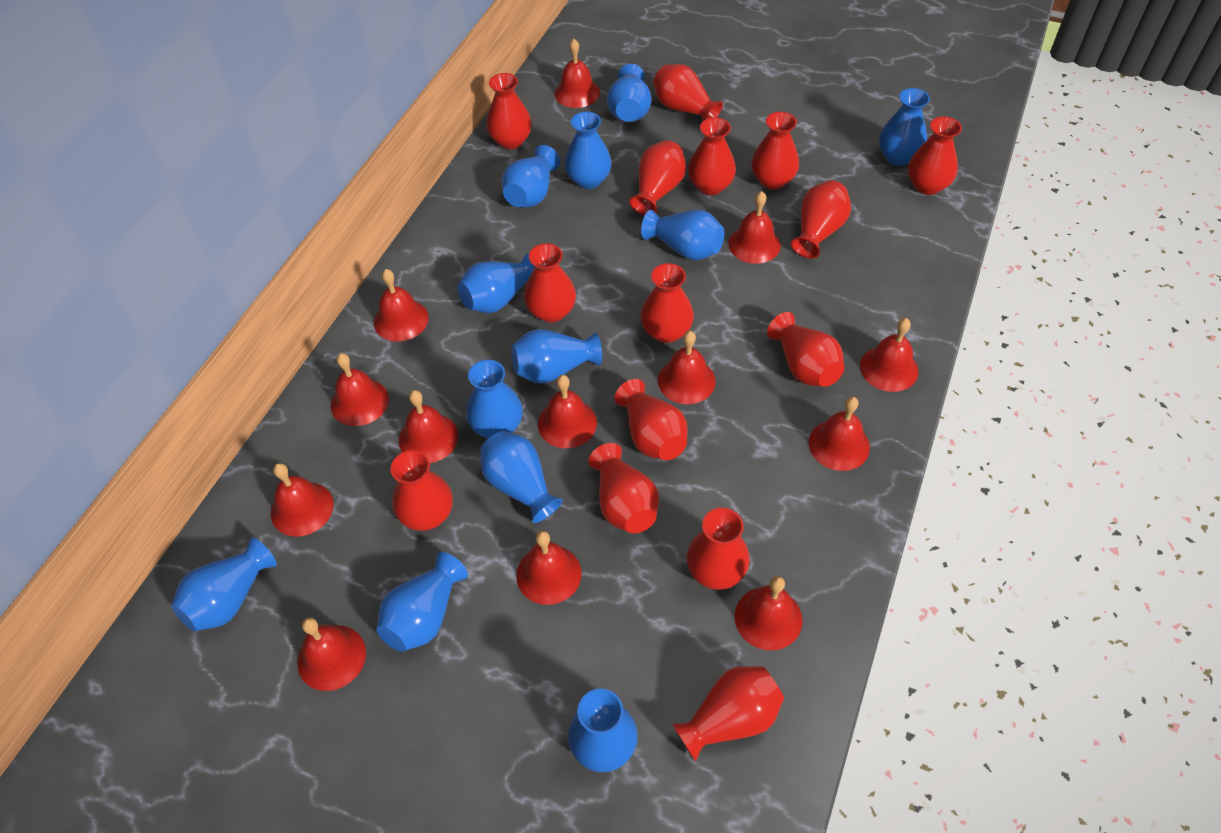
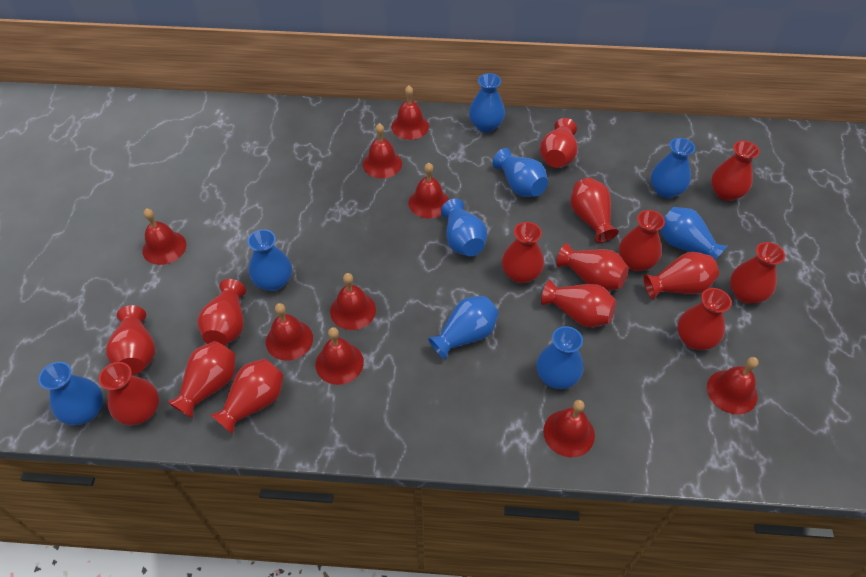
blue vase: 12 -> 9
red bell: 13 -> 9

